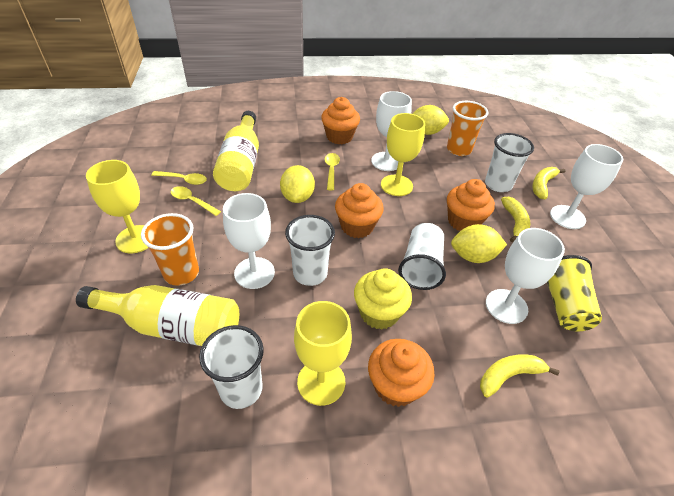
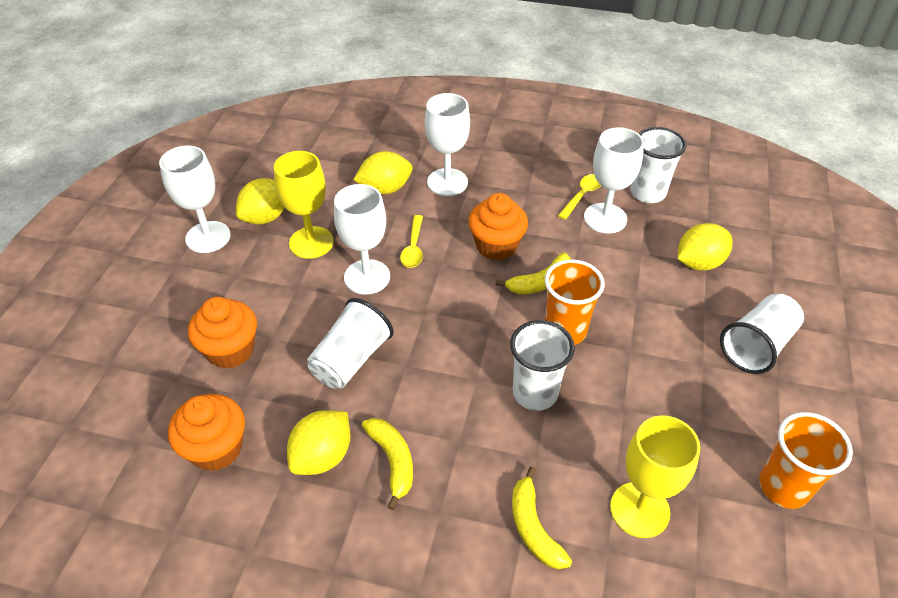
orange cupcake: 4 -> 3
yellow bottle: 2 -> 0
yellow cup: 1 -> 0
yellow cupcake: 1 -> 0
yellow goblet: 3 -> 2
yellow lemon: 3 -> 4
yellow spoon: 3 -> 2

